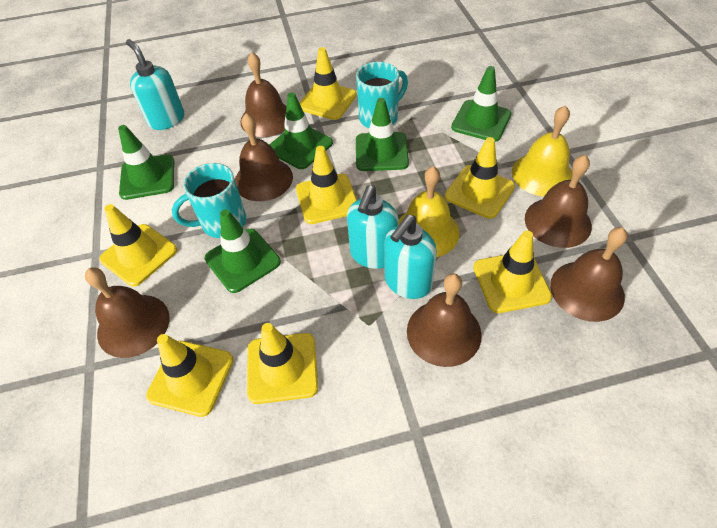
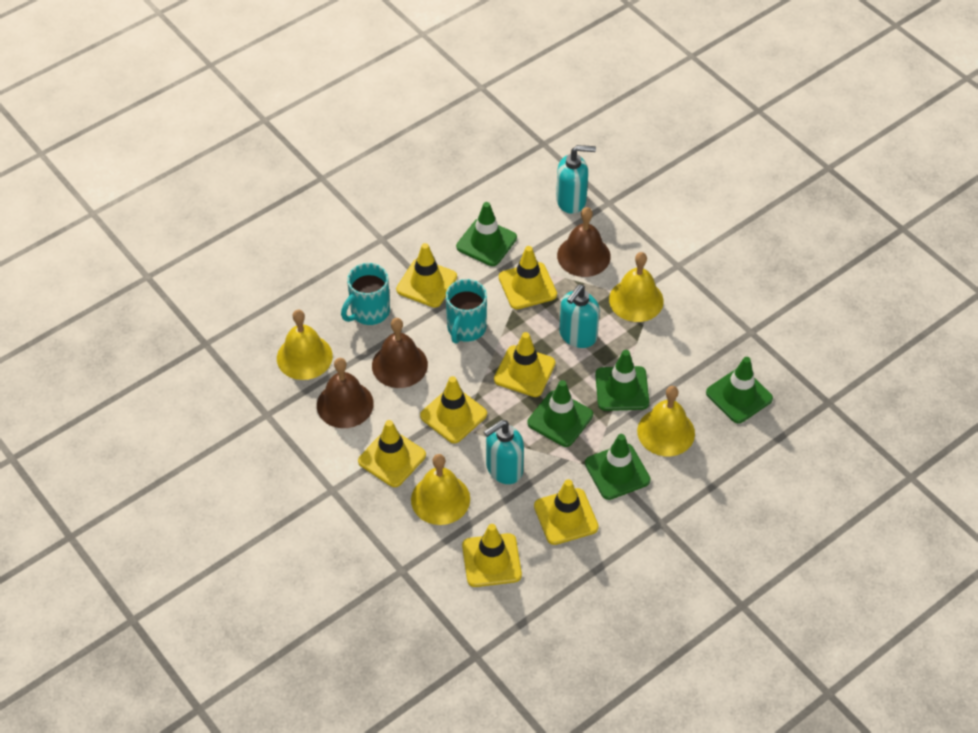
brown bell: 6 -> 3
yellow bell: 2 -> 4

